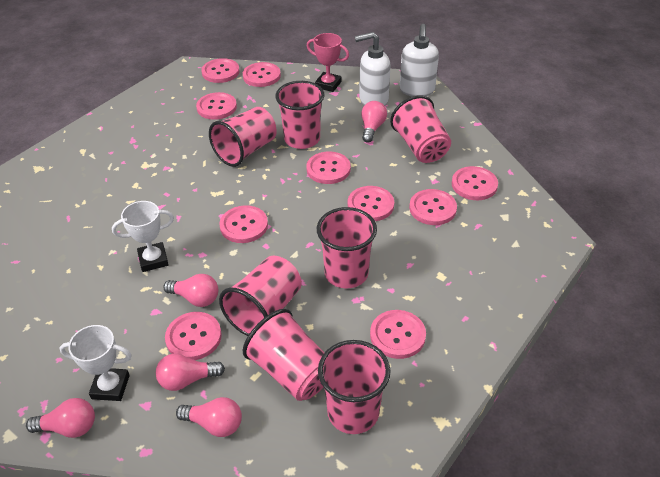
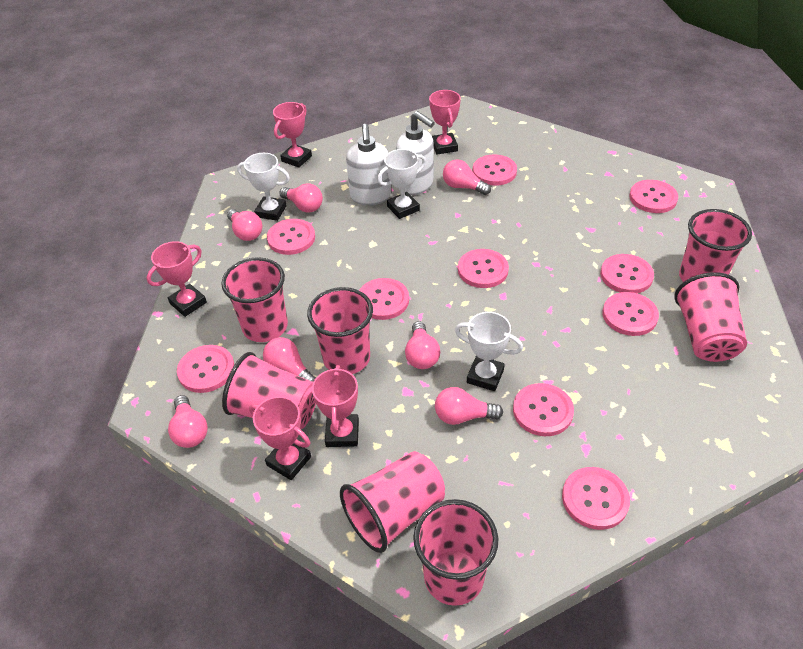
pink light bulb: 5 -> 7
pink trophy: 1 -> 5
white trophy: 2 -> 3

